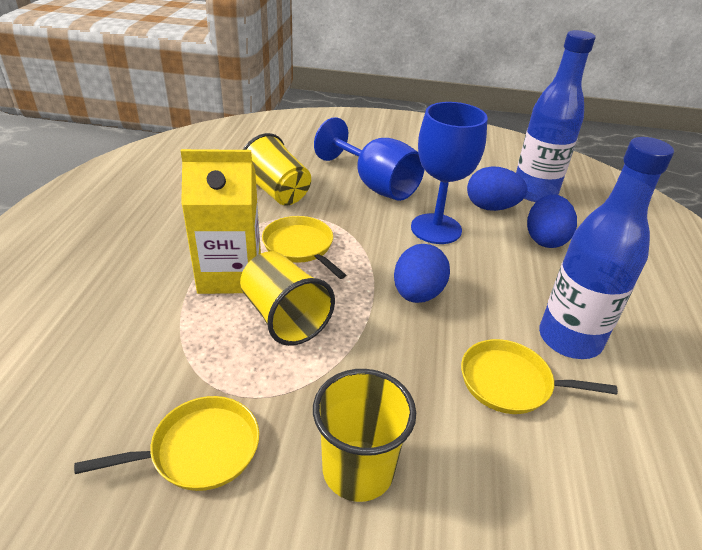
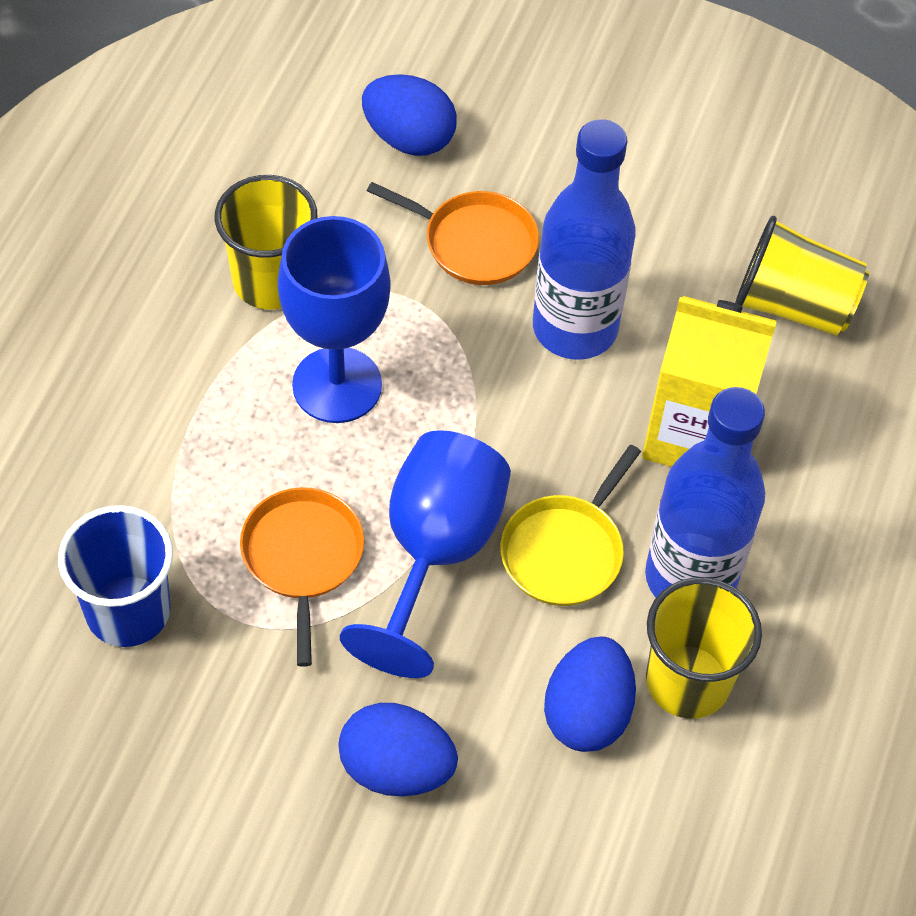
blue cup: 0 -> 1
orange pan: 0 -> 2
yellow pan: 3 -> 1

